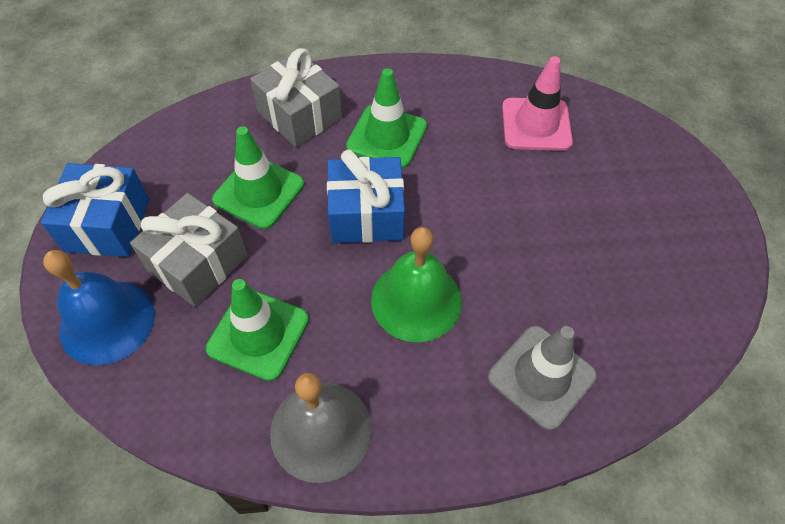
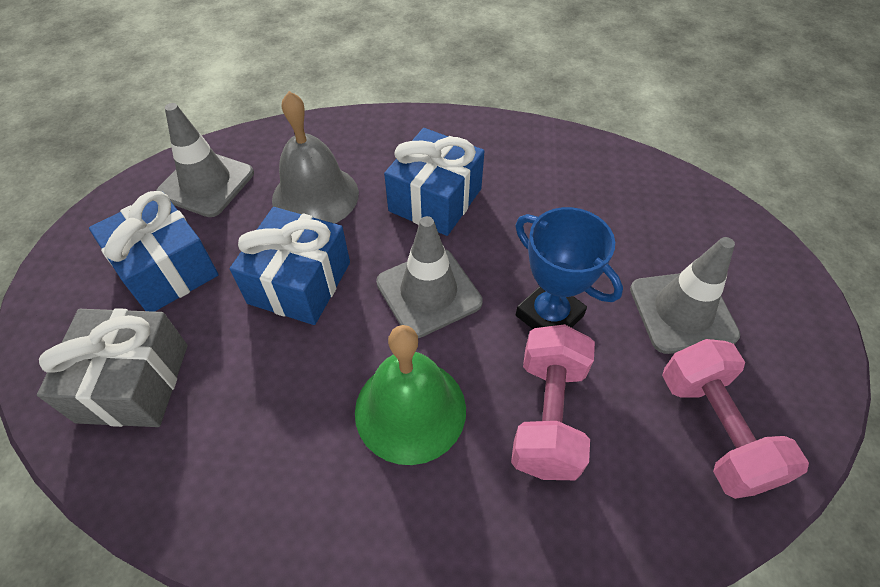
blue bell: 1 -> 0
blue gift: 2 -> 3
blue trophy: 0 -> 1
green traffic cone: 3 -> 0
grey gift: 2 -> 1
grey traffic cone: 1 -> 3
pink dumbbell: 0 -> 2
pink traffic cone: 1 -> 0

